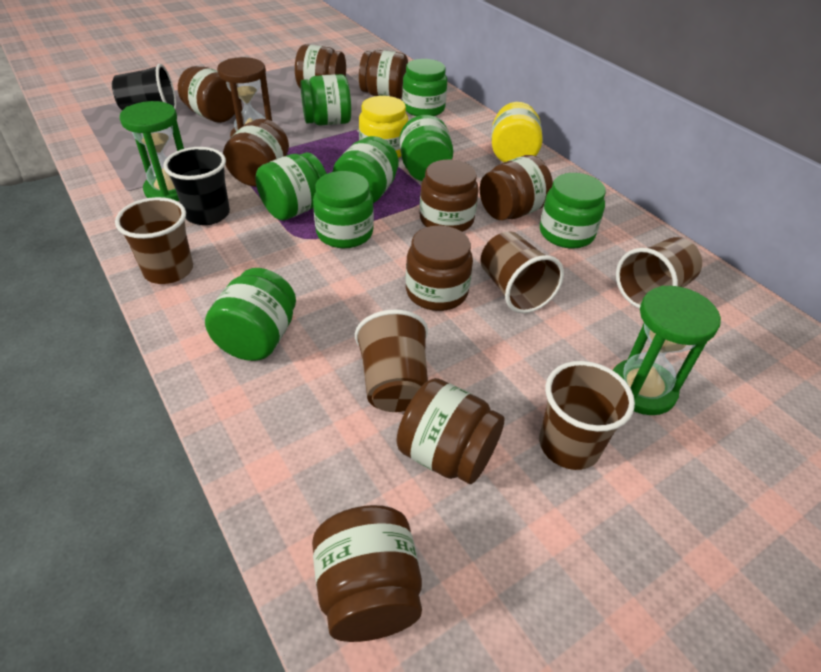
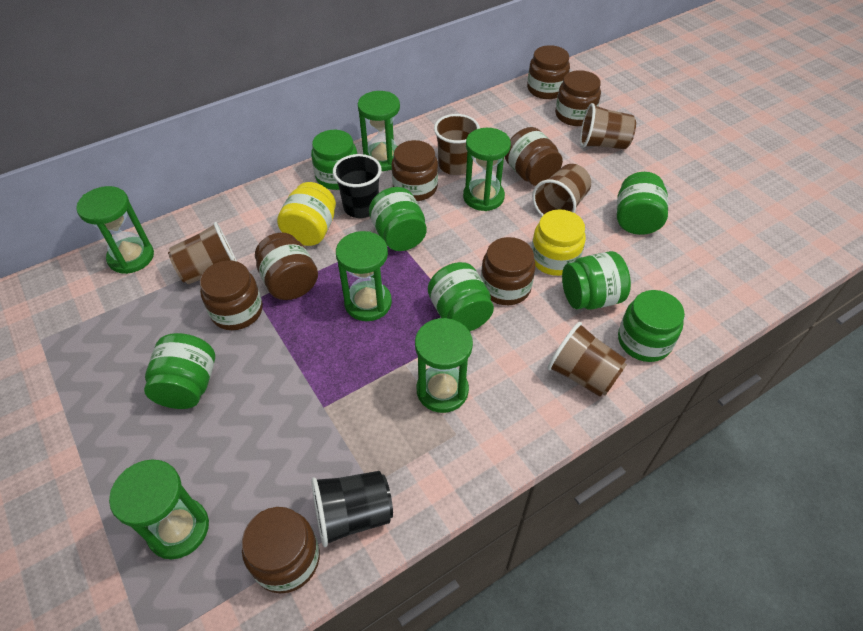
brown hourglass: 1 -> 0
brown jar: 9 -> 8
green hourglass: 2 -> 6
green jar: 8 -> 7

